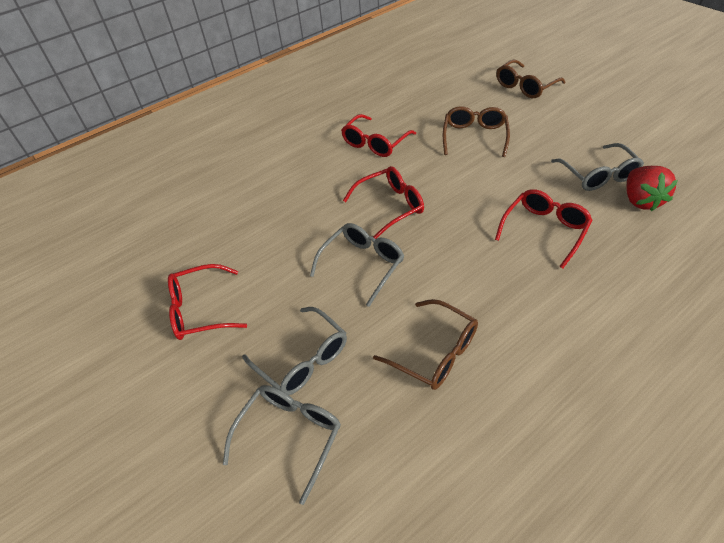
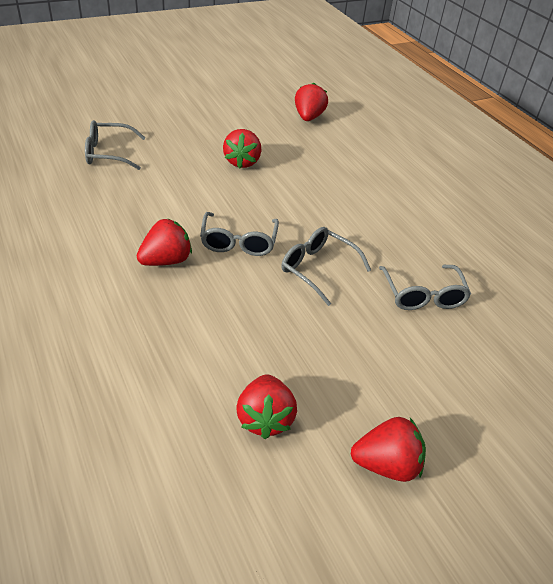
brown glasses: 3 -> 0
red glasses: 4 -> 0
red strawberry: 1 -> 5

